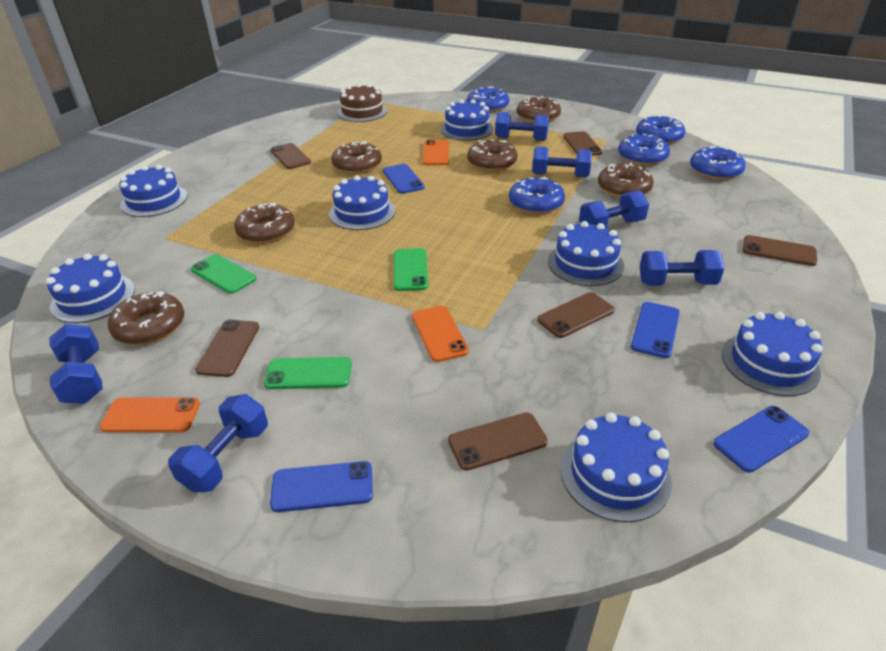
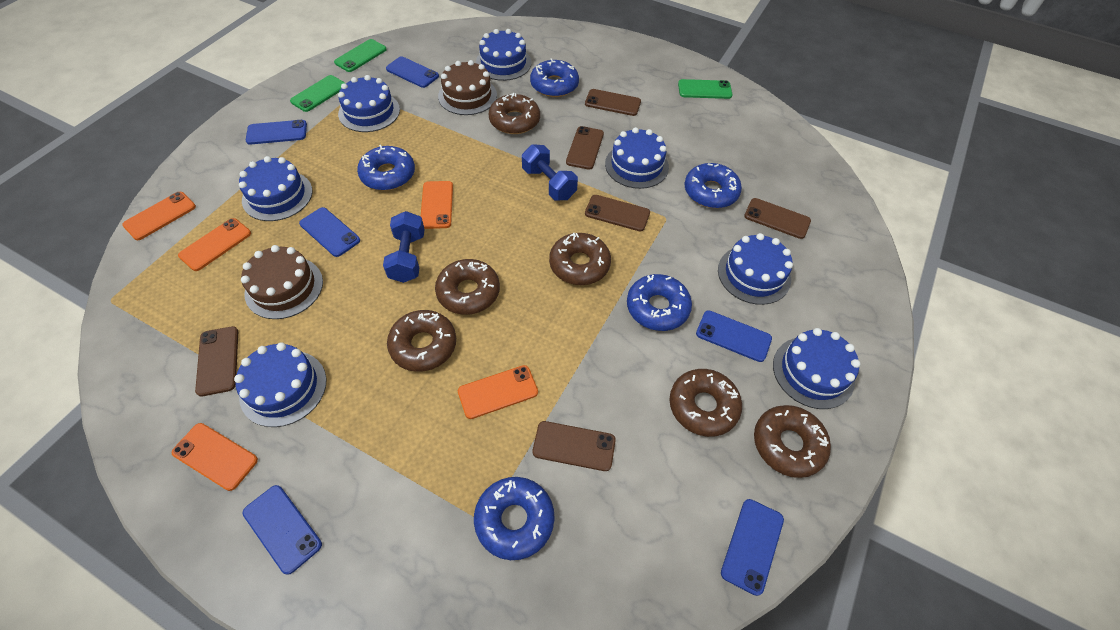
blue dumbbell: 6 -> 2
blue phone: 4 -> 6
brown cake: 1 -> 2
orange phone: 3 -> 5

